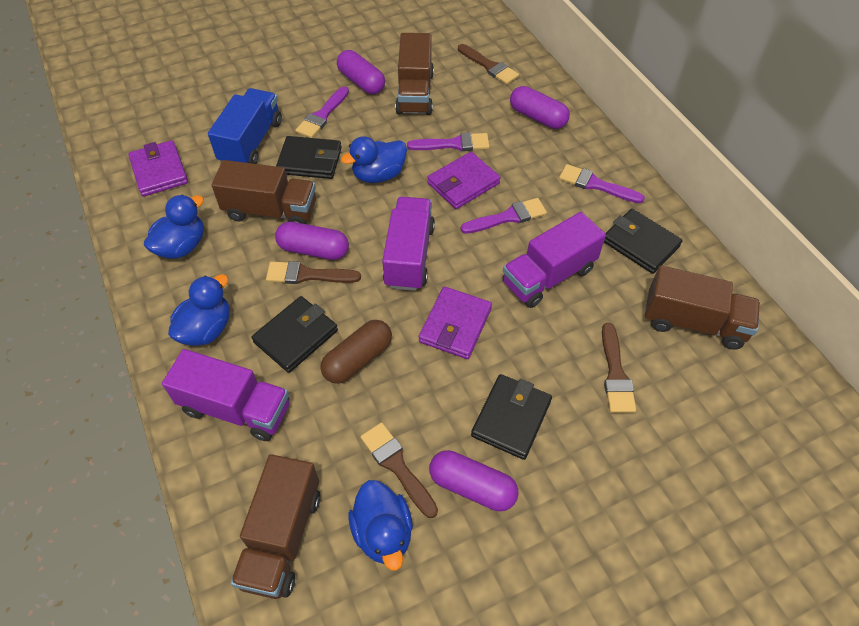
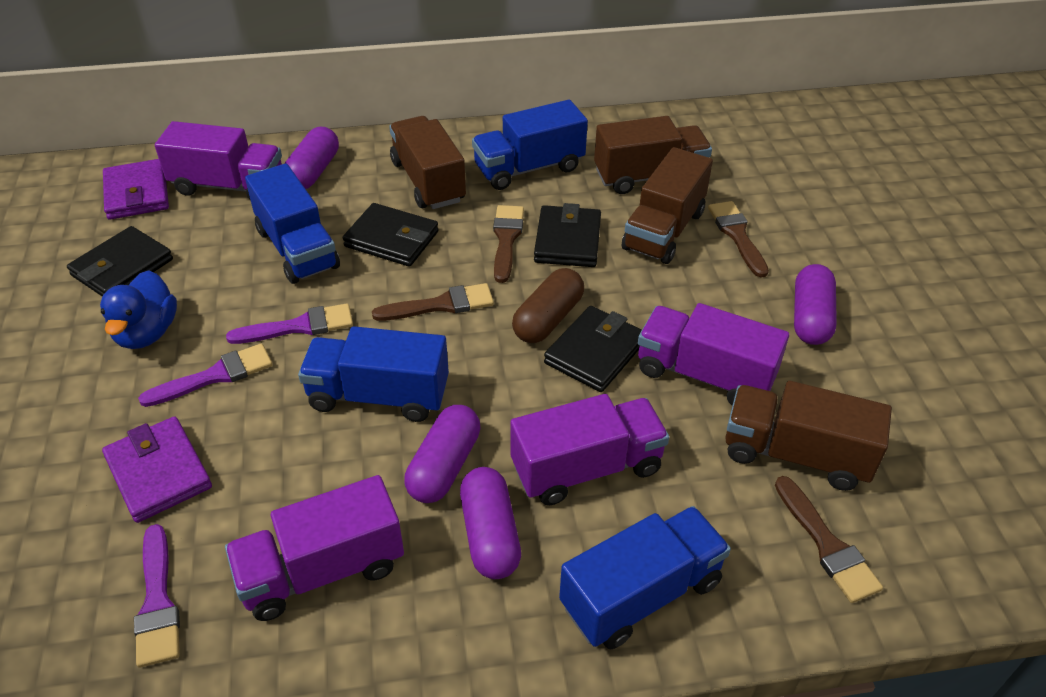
blue duck: 4 -> 1
blue truck: 1 -> 4
purple brush: 4 -> 3
purple truck: 3 -> 4
purple wallet: 3 -> 2

